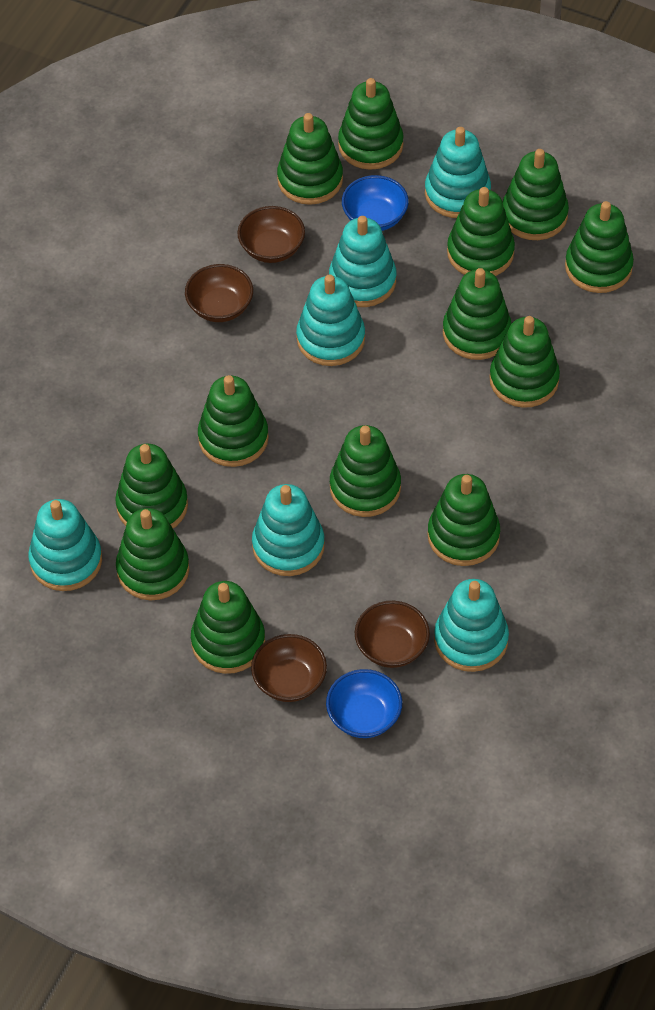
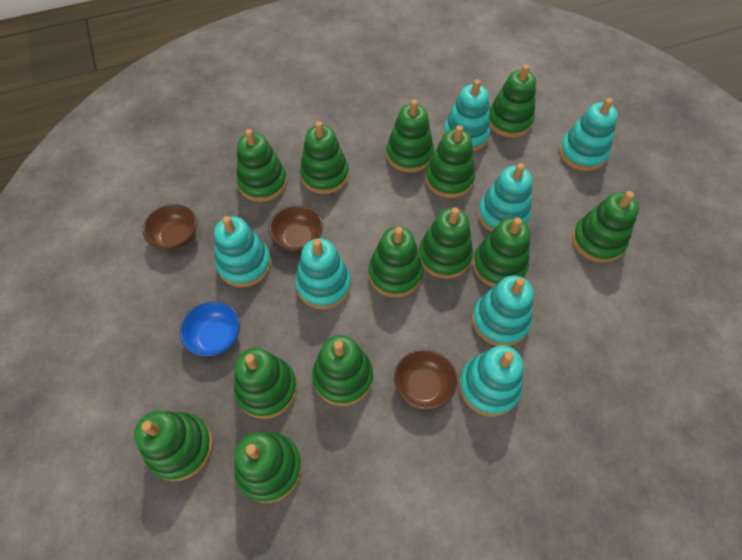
blue bowl: 2 -> 1
brown bowl: 4 -> 3
turquoise stacking toy: 6 -> 7

